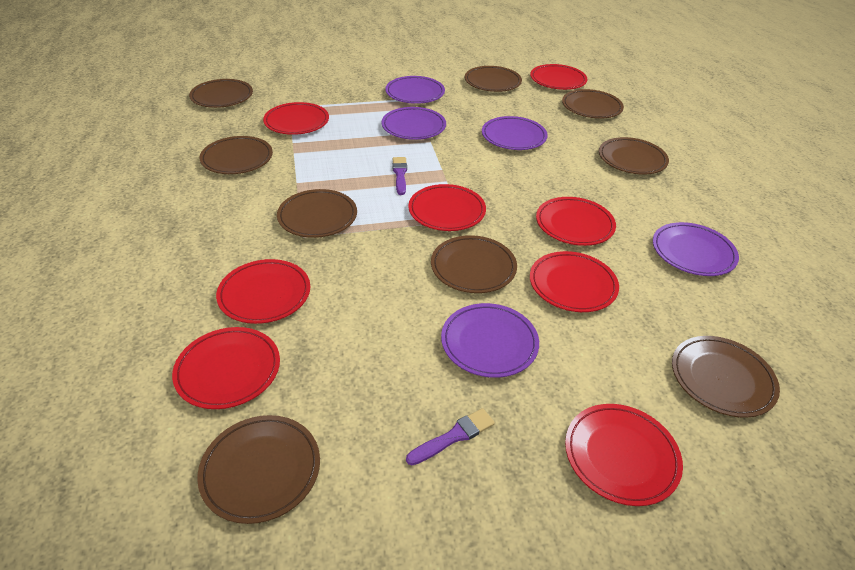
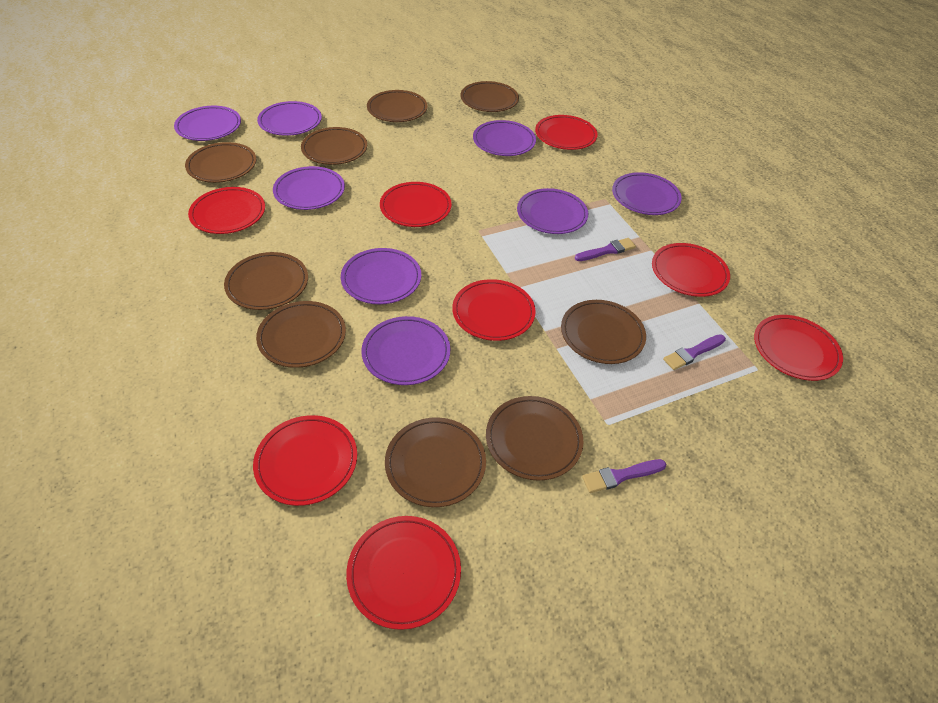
purple brush: 2 -> 3
purple plate: 5 -> 8

